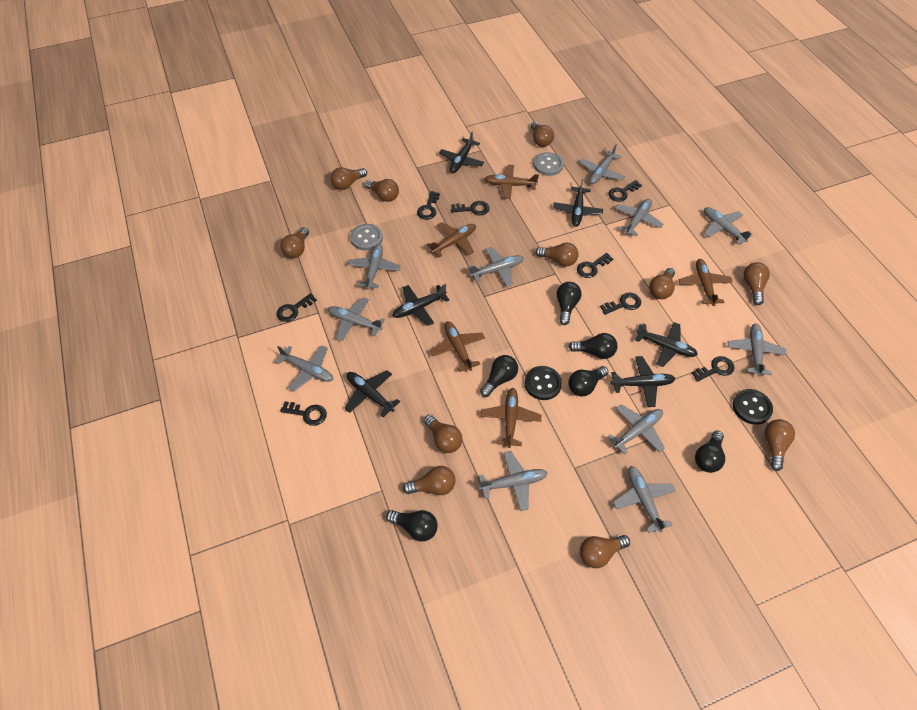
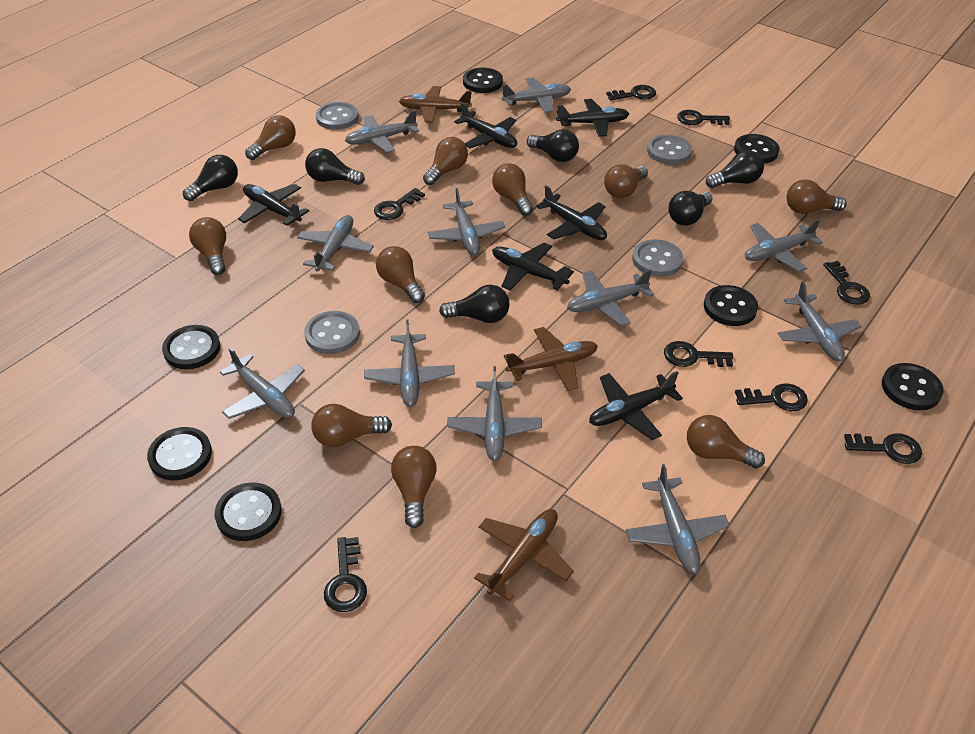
black button: 2 -> 7
brown light bulb: 11 -> 10
brown plane: 5 -> 3
grey button: 2 -> 4

